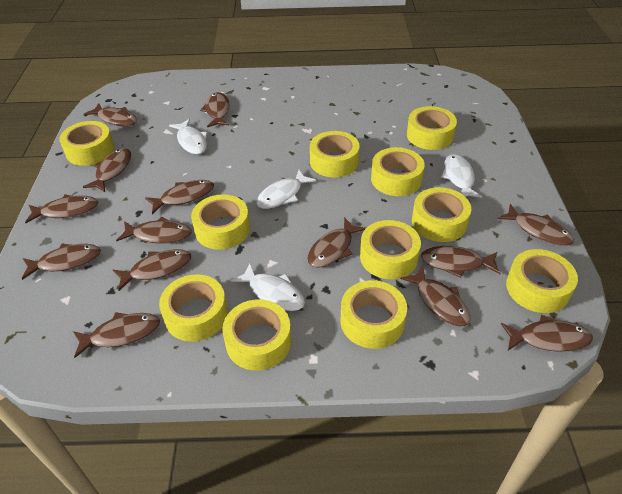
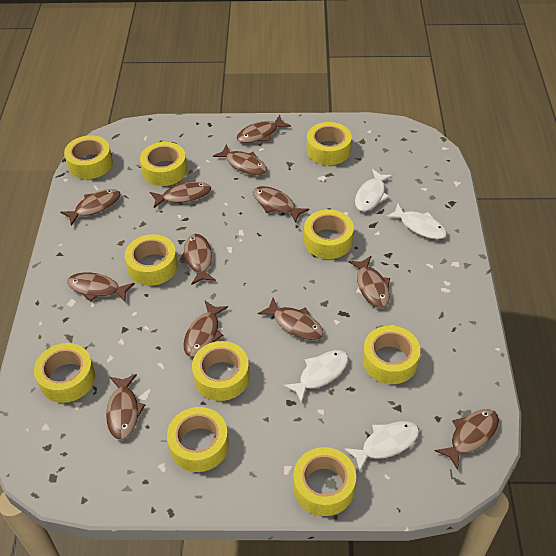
brown fish: 14 -> 12
yellow tape: 11 -> 10

